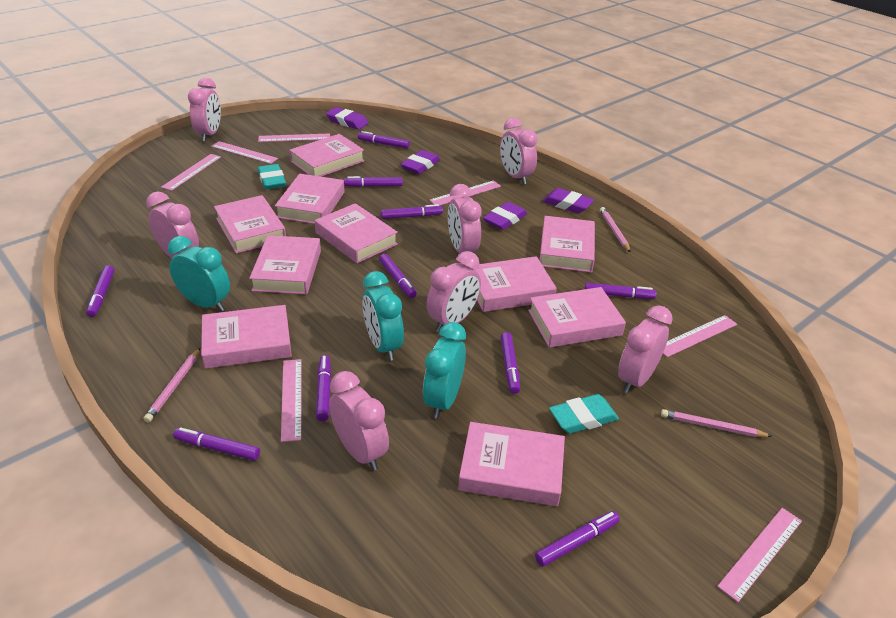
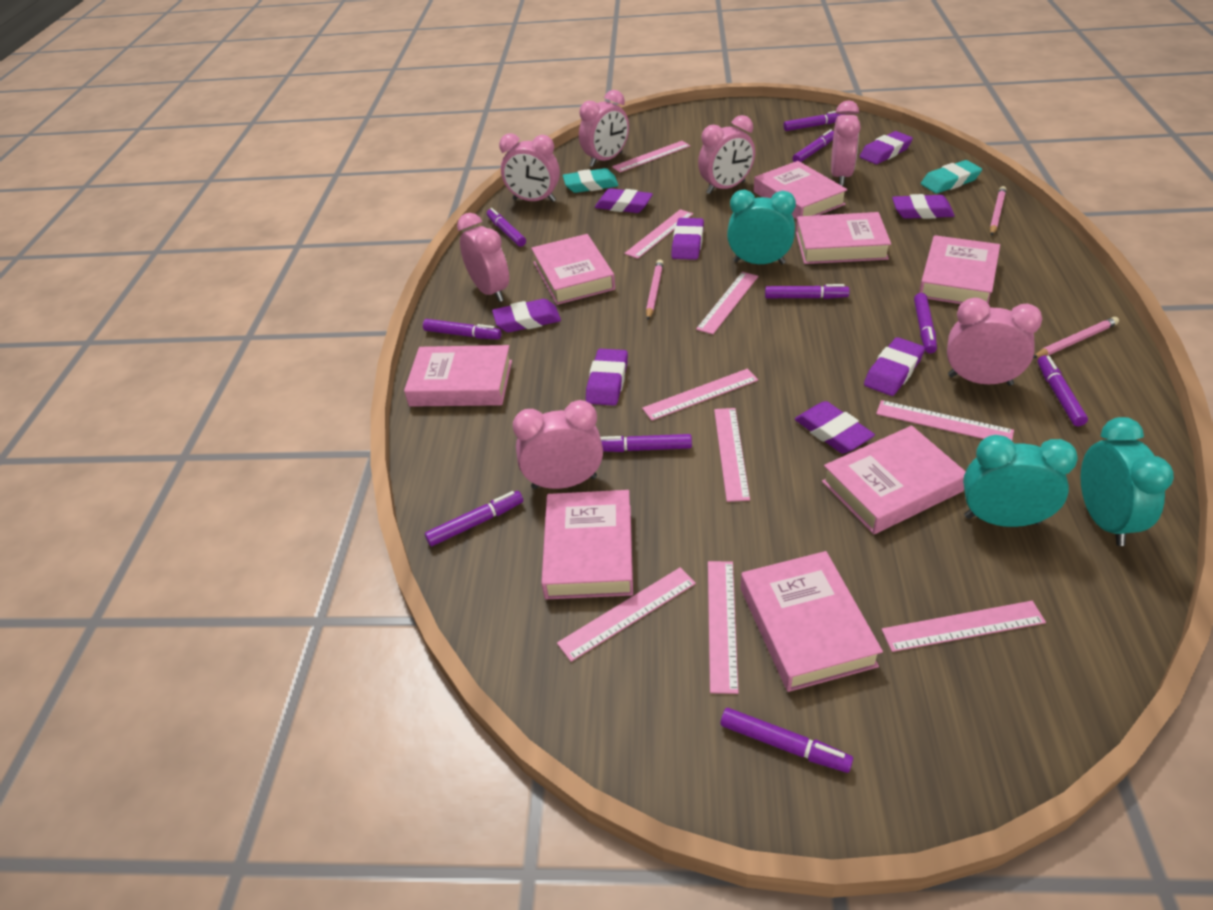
pink book: 10 -> 8
pink ruler: 7 -> 9
purple eraser: 4 -> 8

